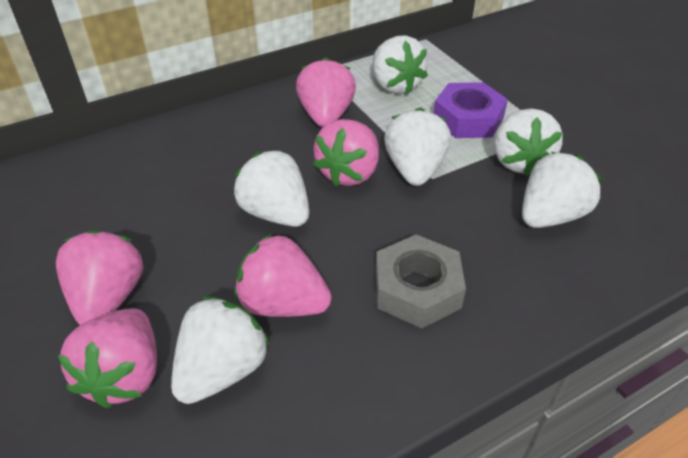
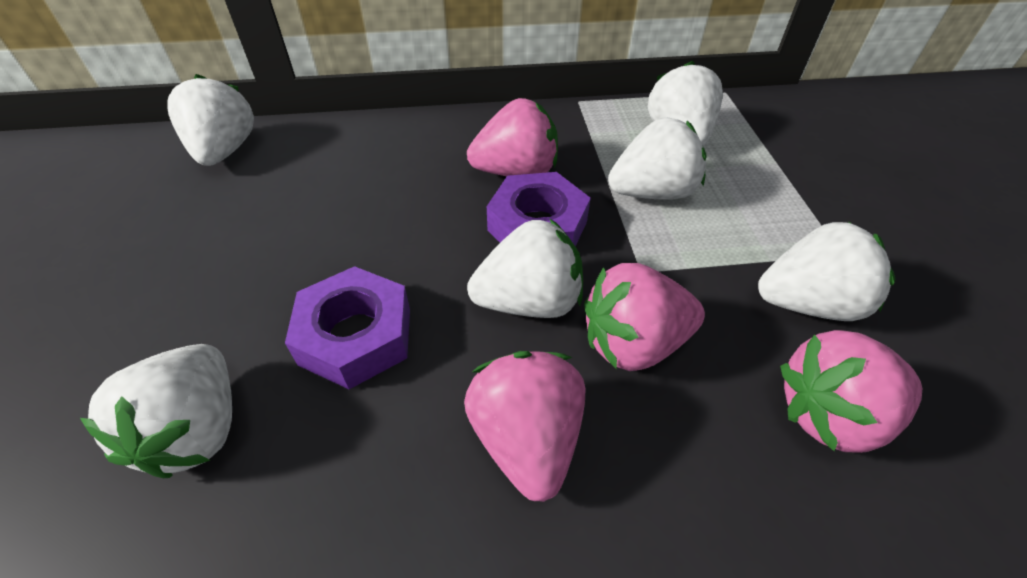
grey nut: 1 -> 0
pink strawberry: 5 -> 4
purple nut: 1 -> 2

